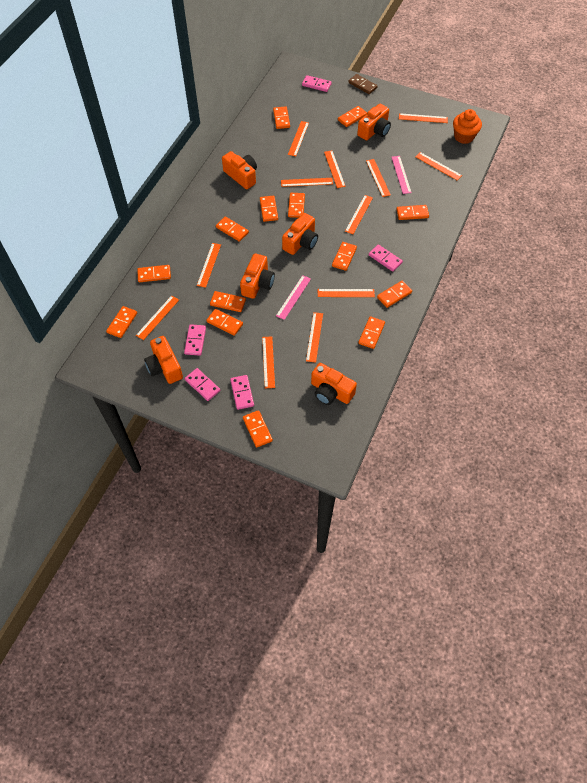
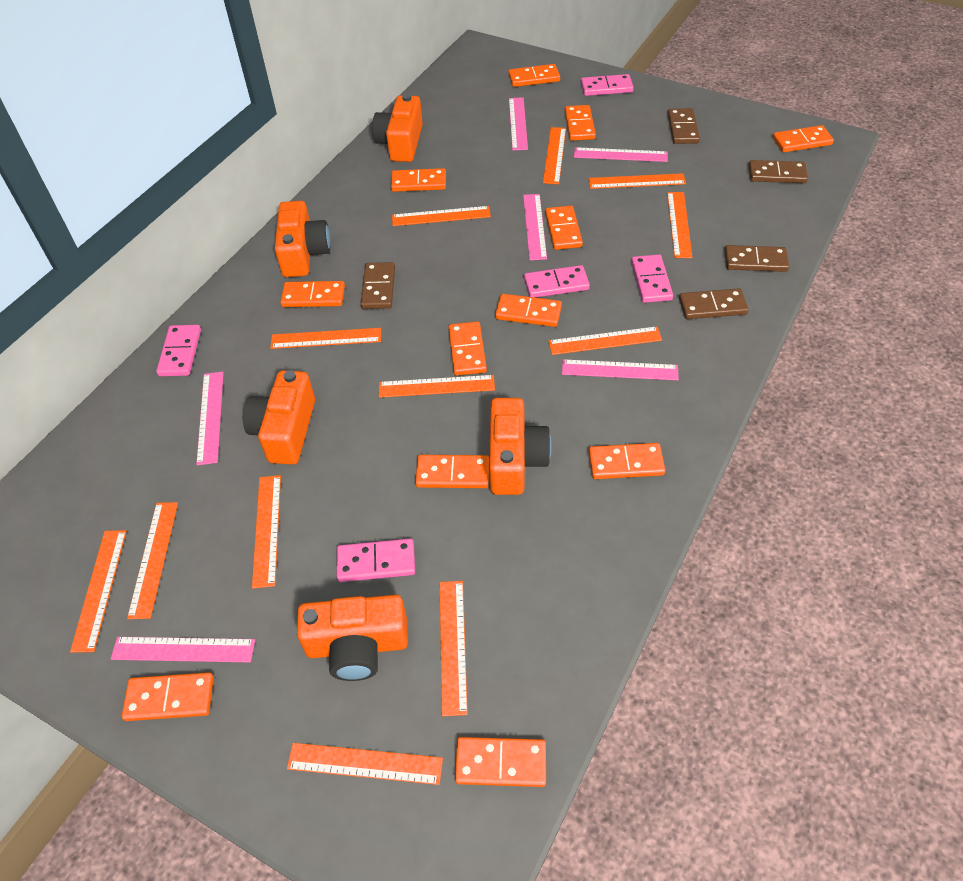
brown domino: 1 -> 5
orange camera: 6 -> 5
orange cupcake: 1 -> 0
orange domino: 14 -> 12
pink ruler: 2 -> 6

